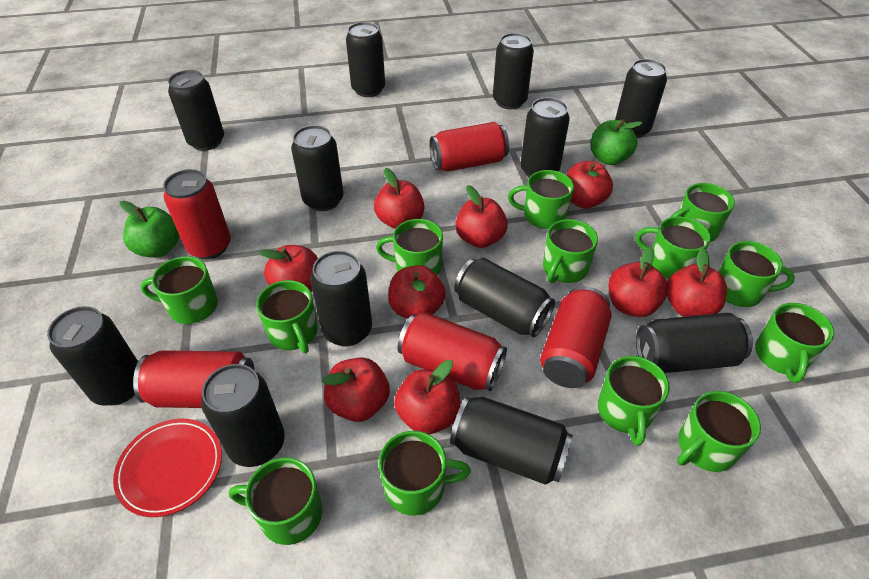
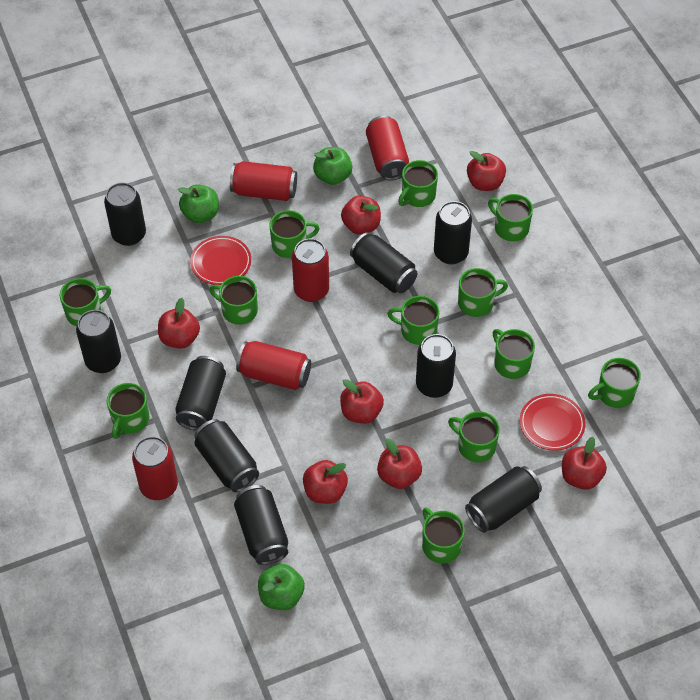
black can: 12 -> 9
green apple: 2 -> 3
green mug: 13 -> 12
red apple: 9 -> 7
red plate: 1 -> 2

